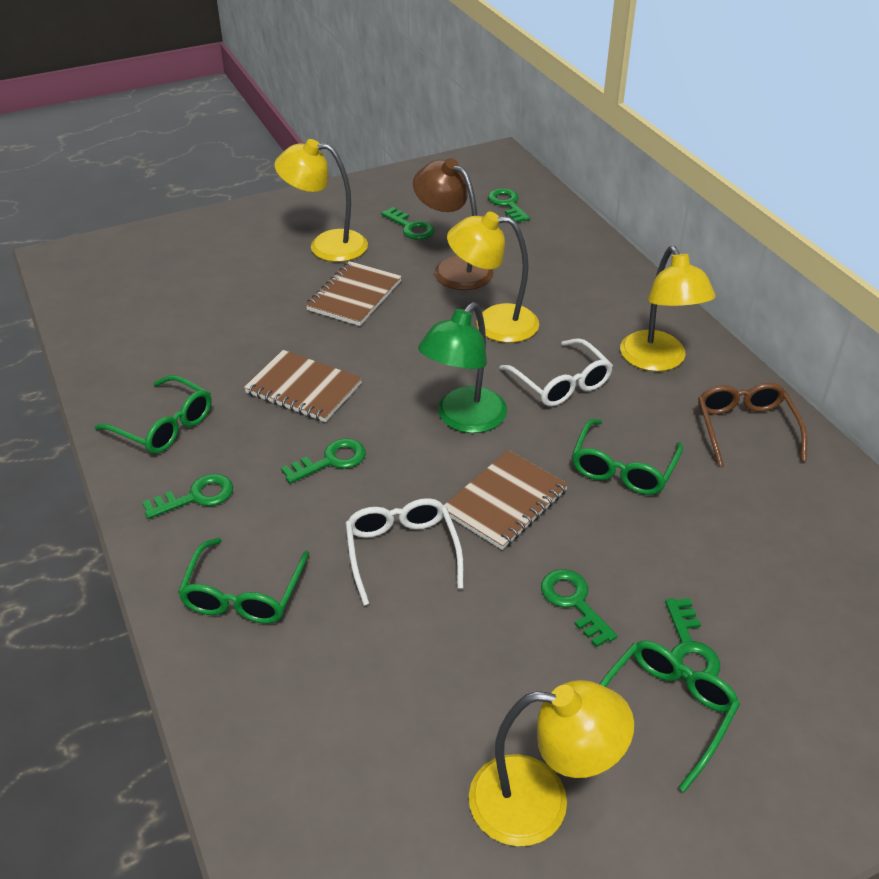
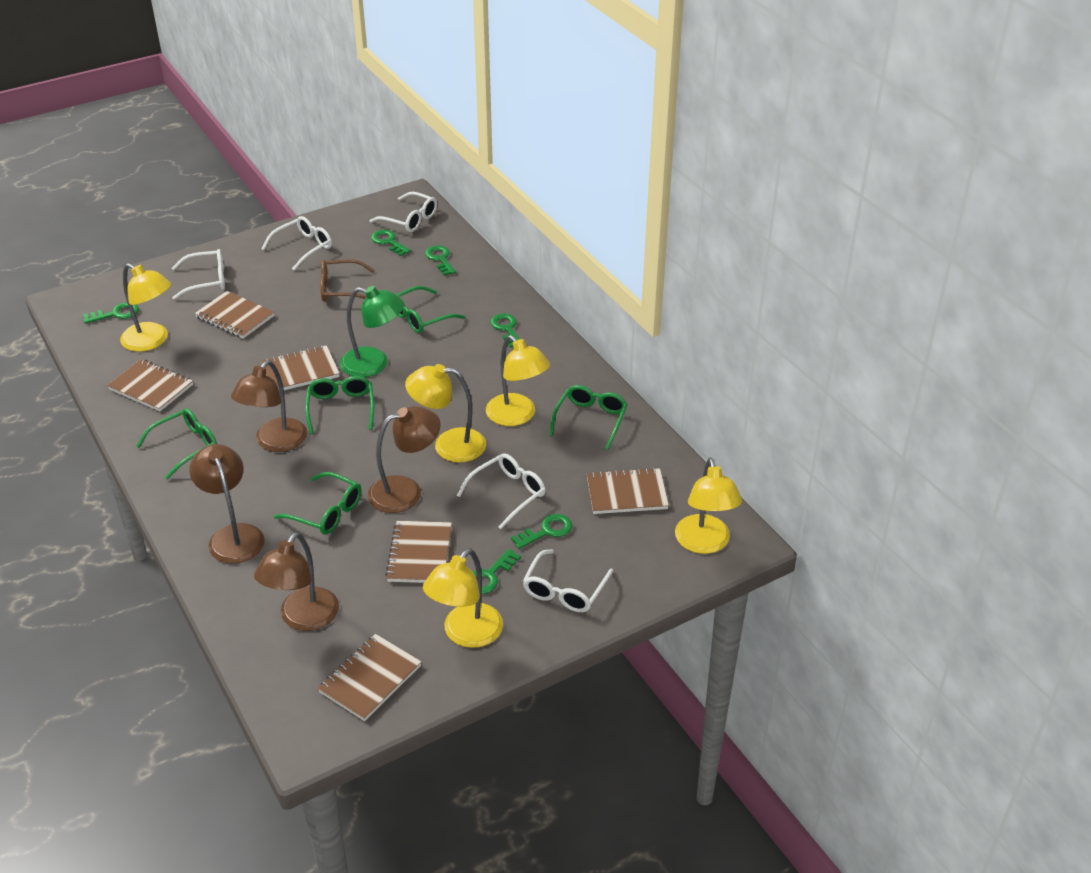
brown lamp: 1 -> 4
brown notebook: 3 -> 6
green glasses: 4 -> 5
white glasses: 2 -> 5
yellow lamp: 4 -> 5

